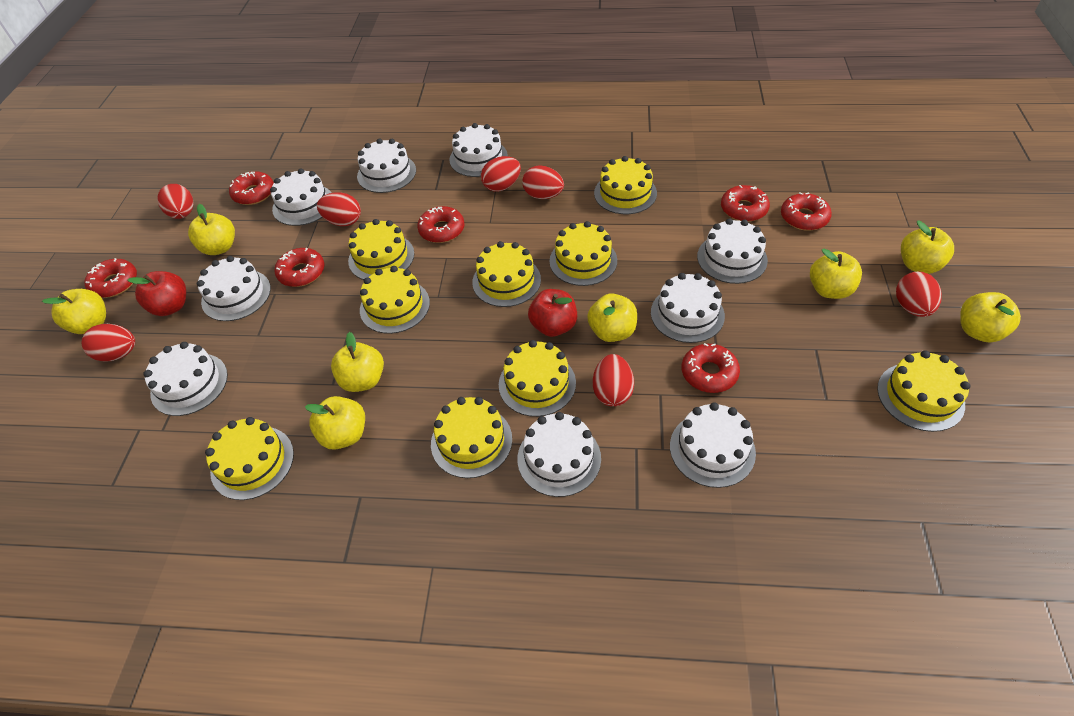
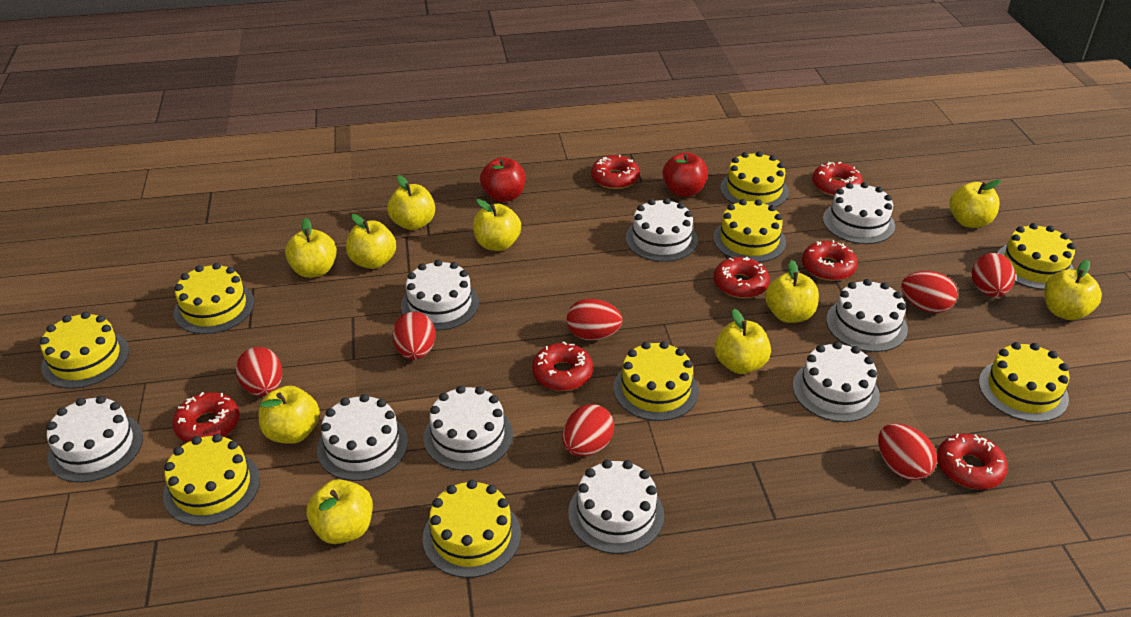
yellow apple: 8 -> 10

